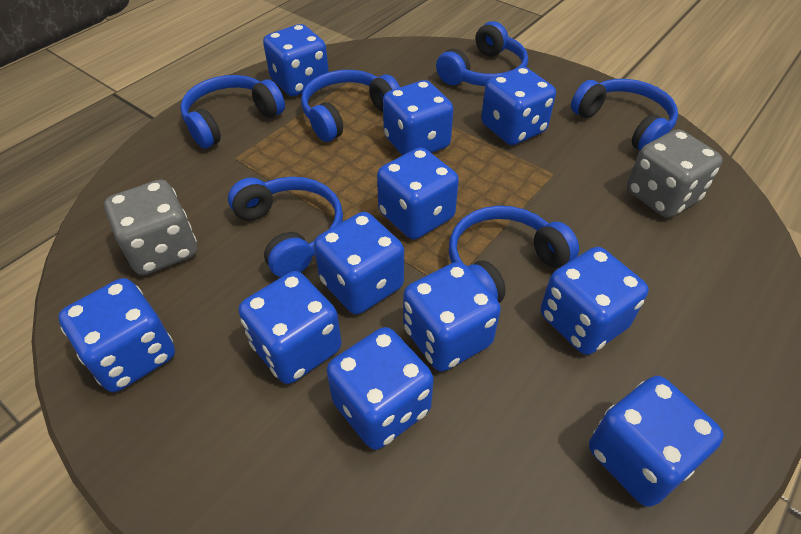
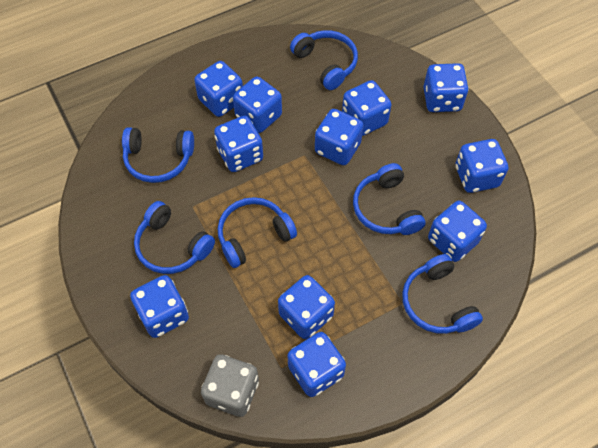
grey dice: 2 -> 1

